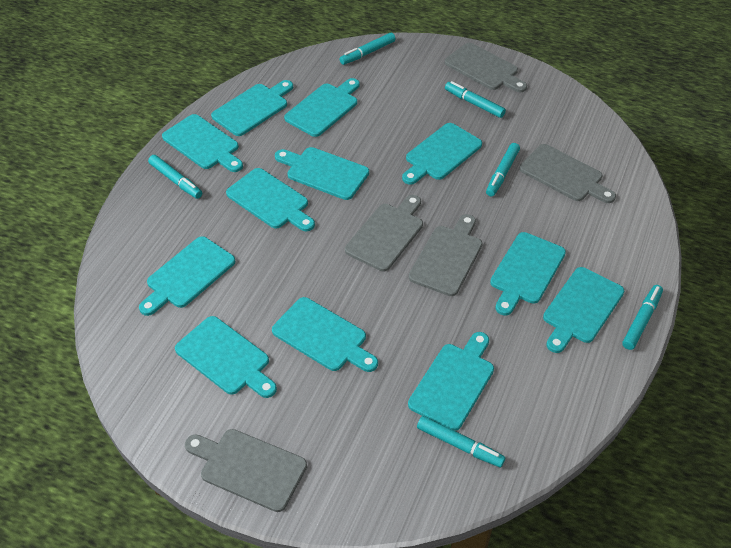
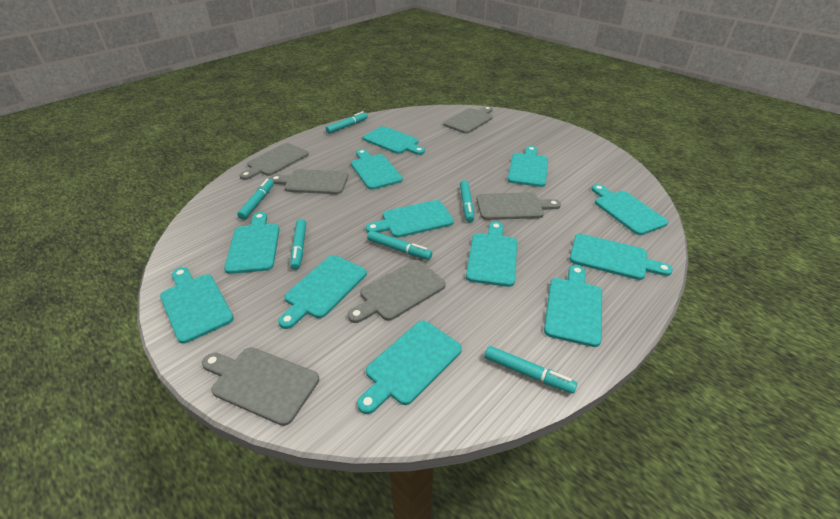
grey cutting board: 5 -> 6

